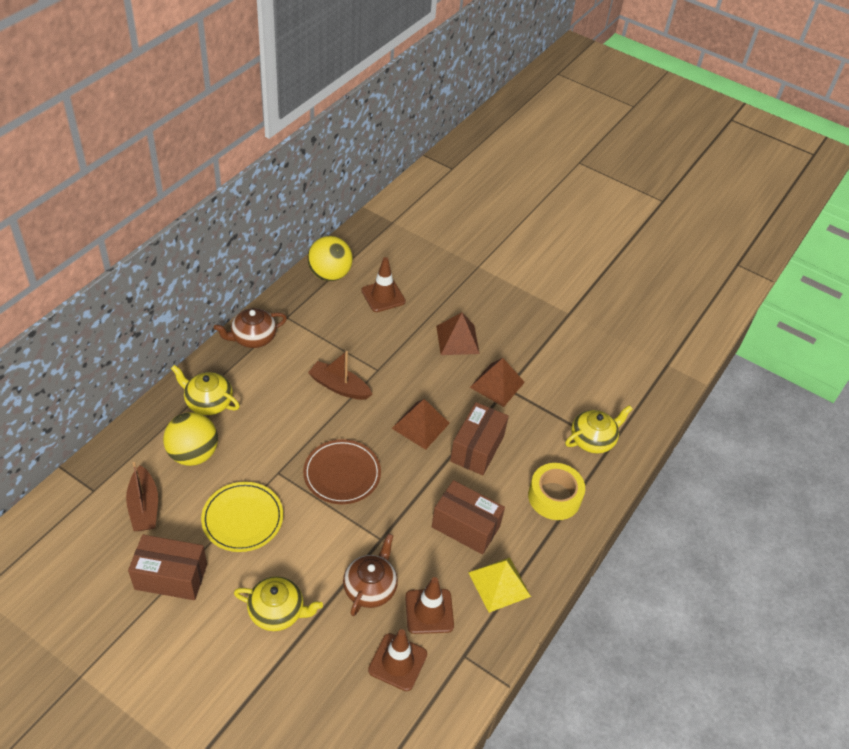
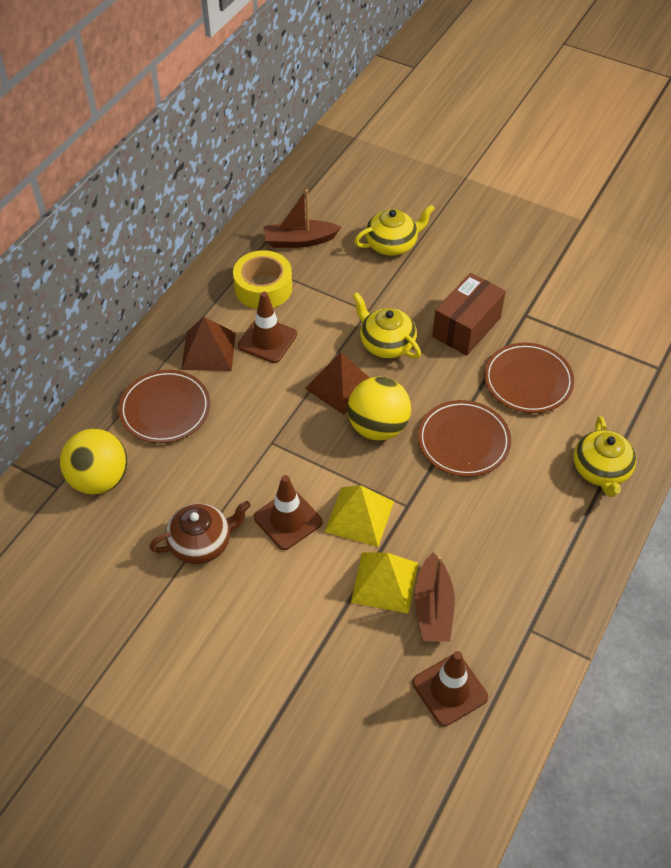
brown box: 3 -> 1
brown plate: 1 -> 3
brown pyramid: 3 -> 2
brown teapot: 2 -> 1
yellow plate: 1 -> 0
yellow pyramid: 1 -> 2

